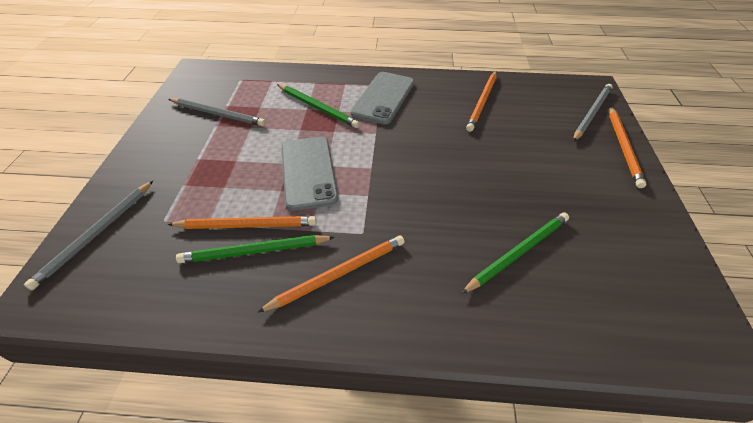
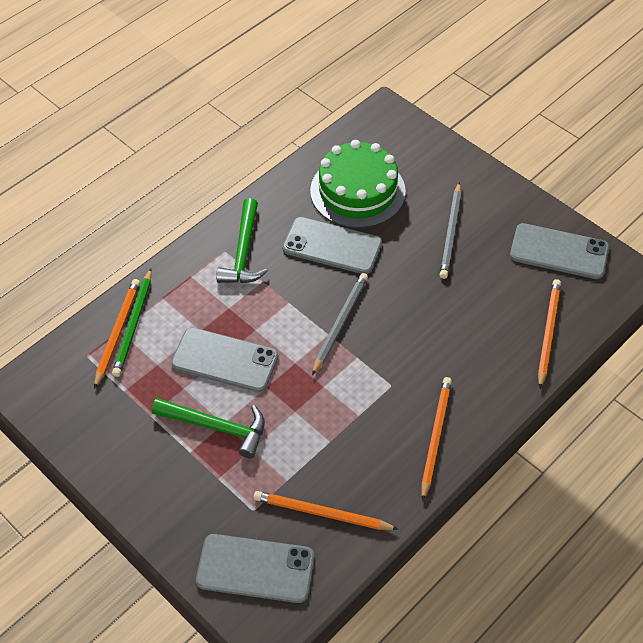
green cake: 0 -> 1
green hammer: 0 -> 2
green pencil: 3 -> 1
grey pencil: 3 -> 2
grey phone: 2 -> 4

